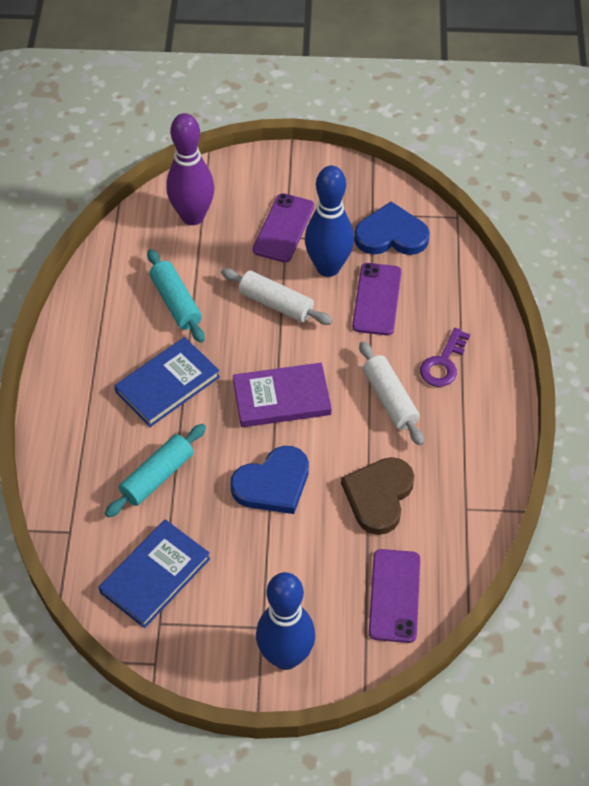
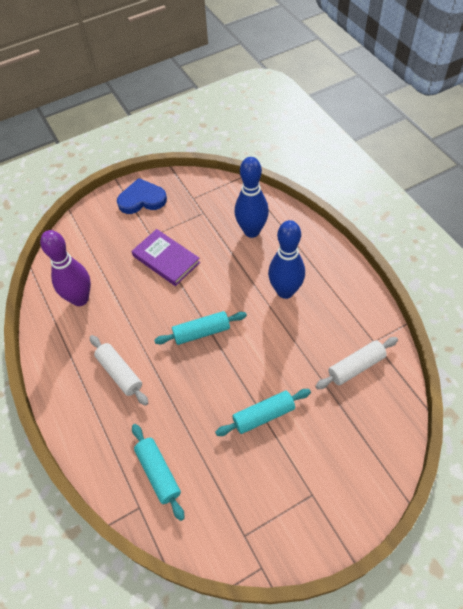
blue book: 2 -> 0
blue heart: 2 -> 1
brown heart: 1 -> 0
purple key: 1 -> 0
purple phone: 3 -> 0
turquoise rolling pin: 2 -> 3

